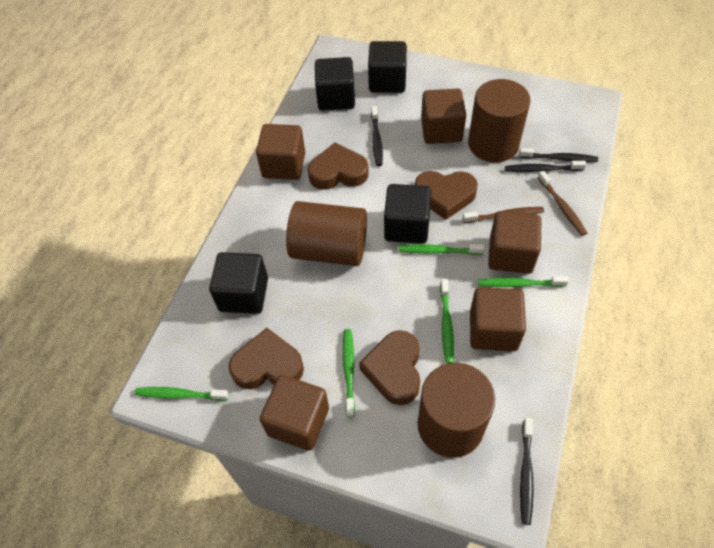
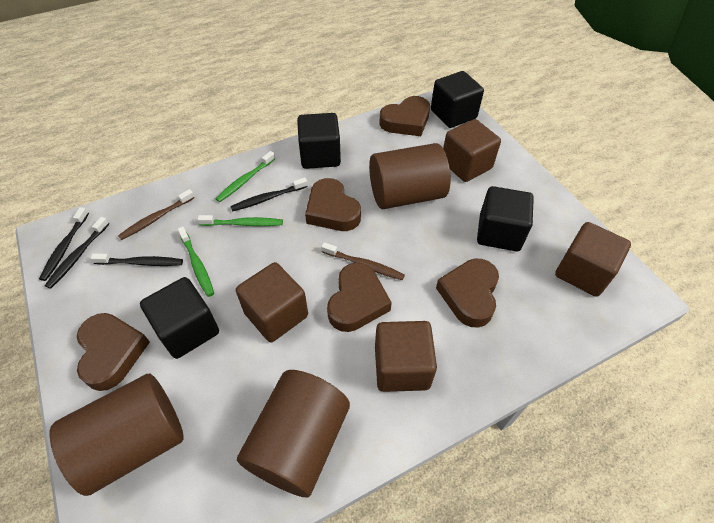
brown cube: 5 -> 4
brown heart: 4 -> 5
green toothbrush: 5 -> 3

